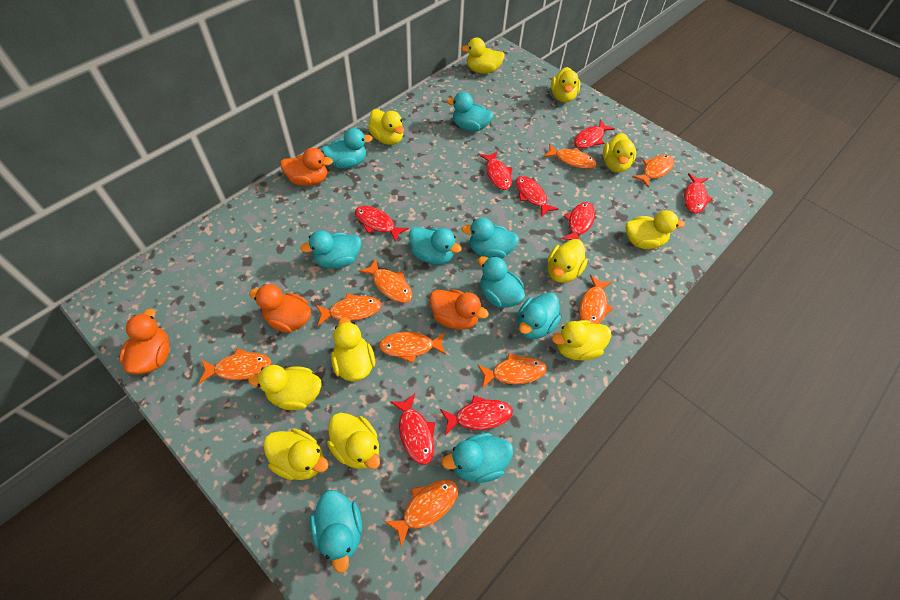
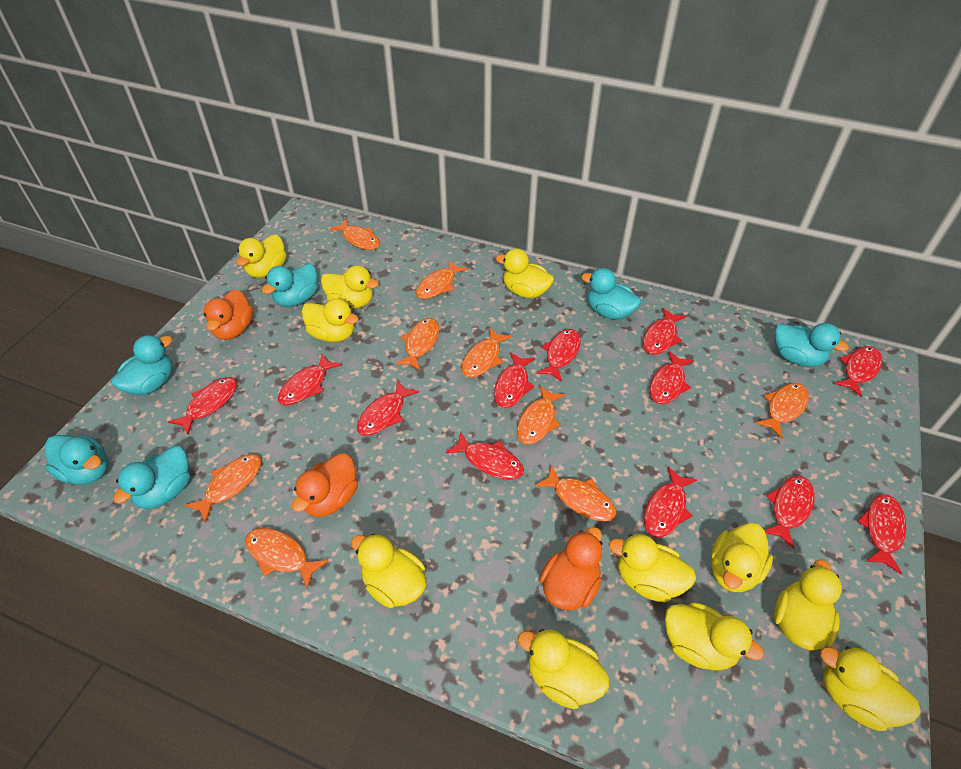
orange duck: 4 -> 3
red fish: 8 -> 12
turquoise duck: 9 -> 6

